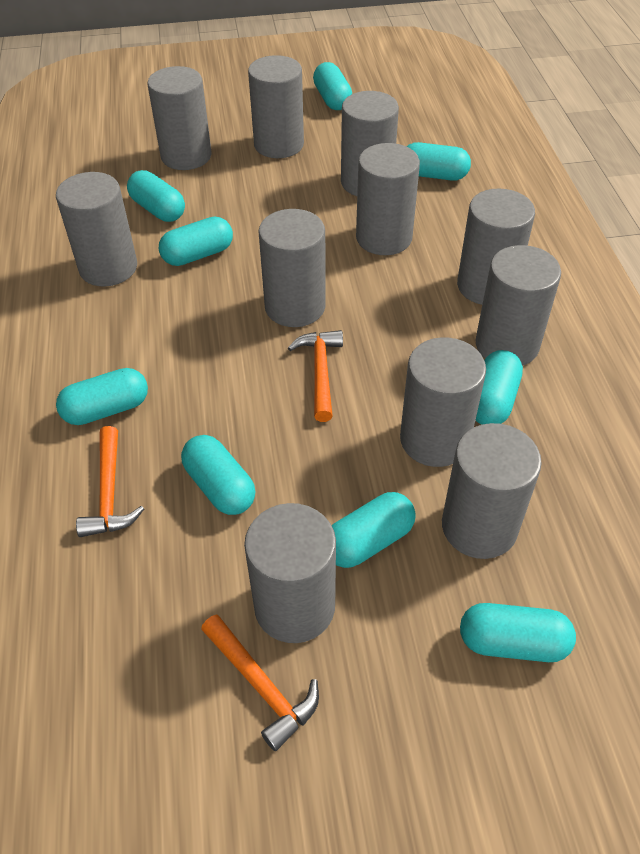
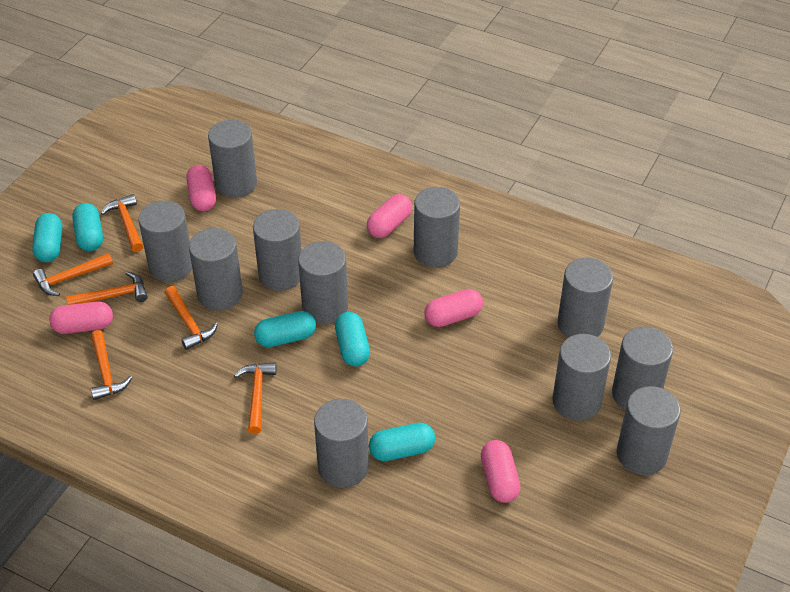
orange hammer: 3 -> 6
pink capsule: 0 -> 5
turquoise capsule: 9 -> 5

